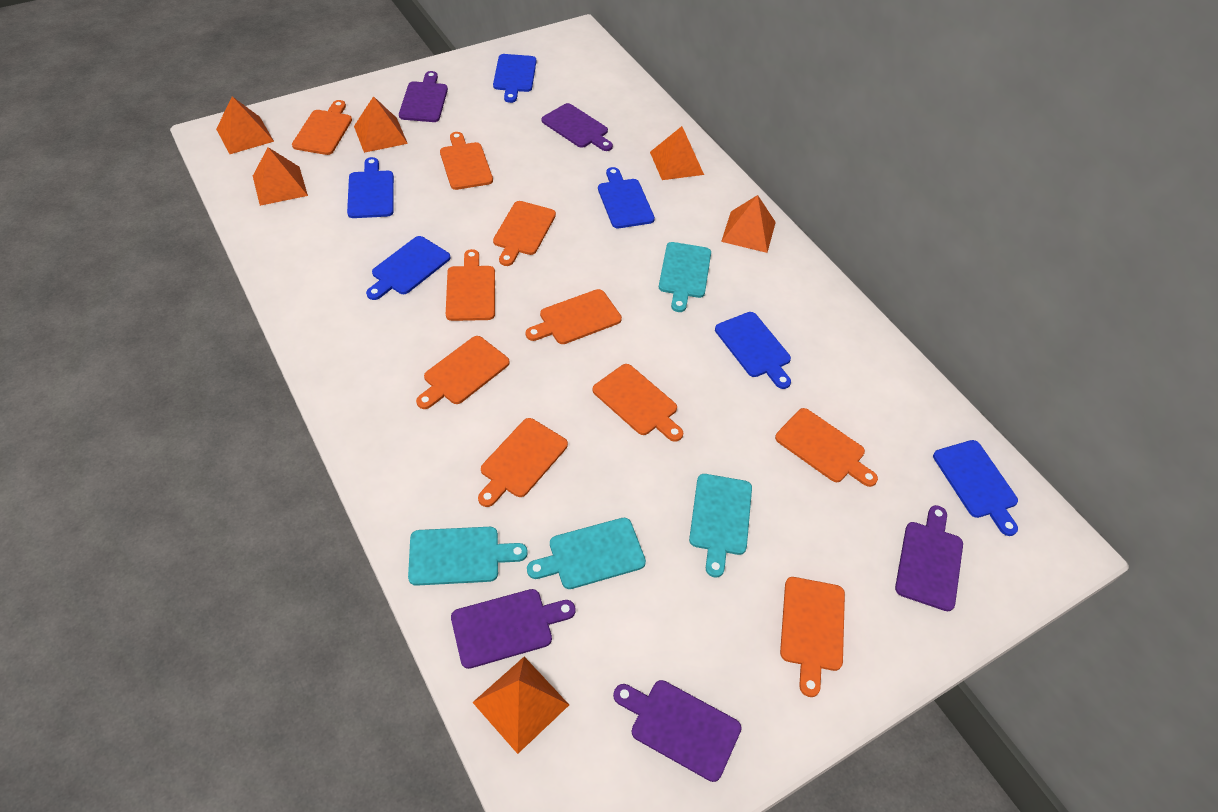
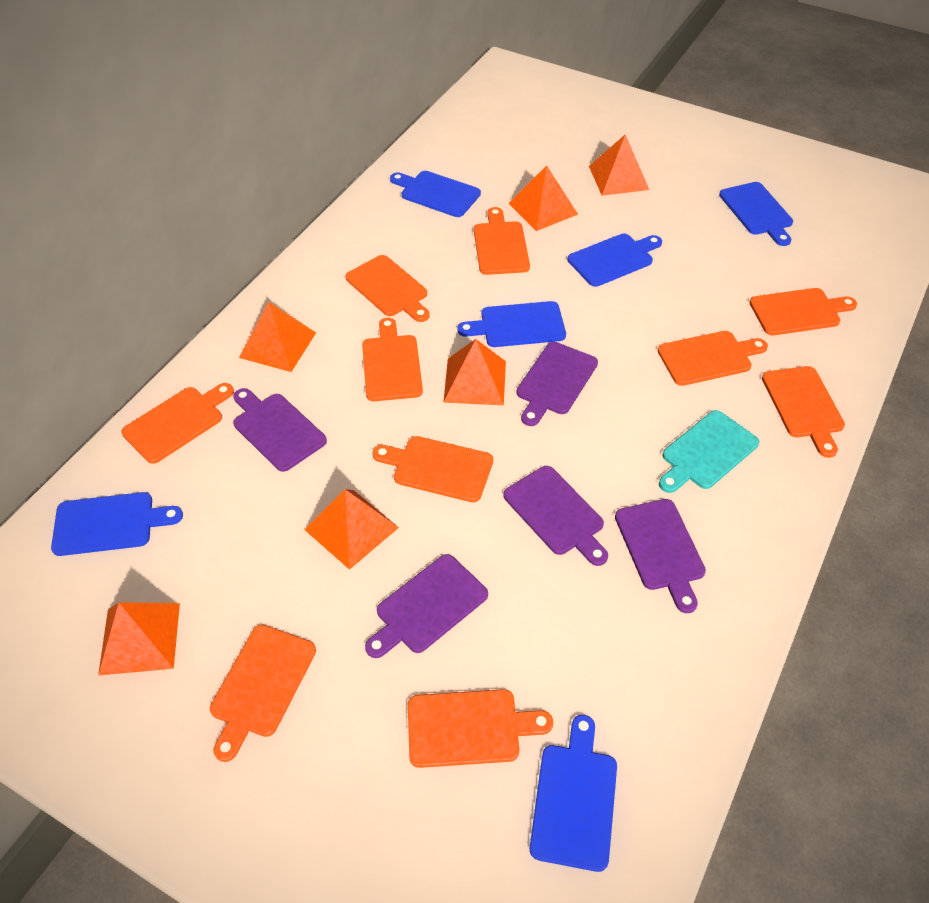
turquoise cutting board: 4 -> 1

